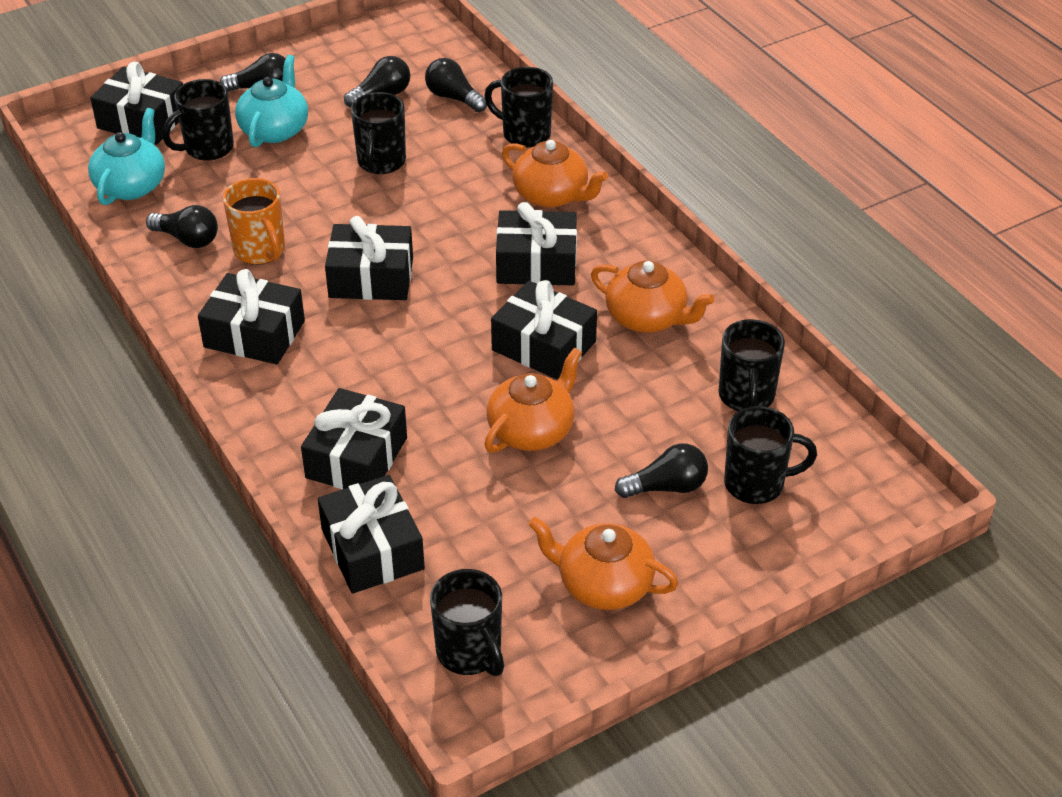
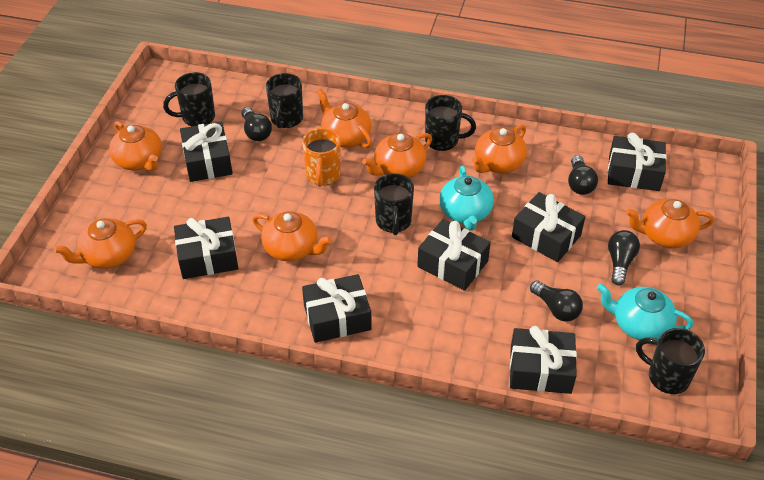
black light bulb: 5 -> 4
black mug: 6 -> 5
orange teapot: 4 -> 7

